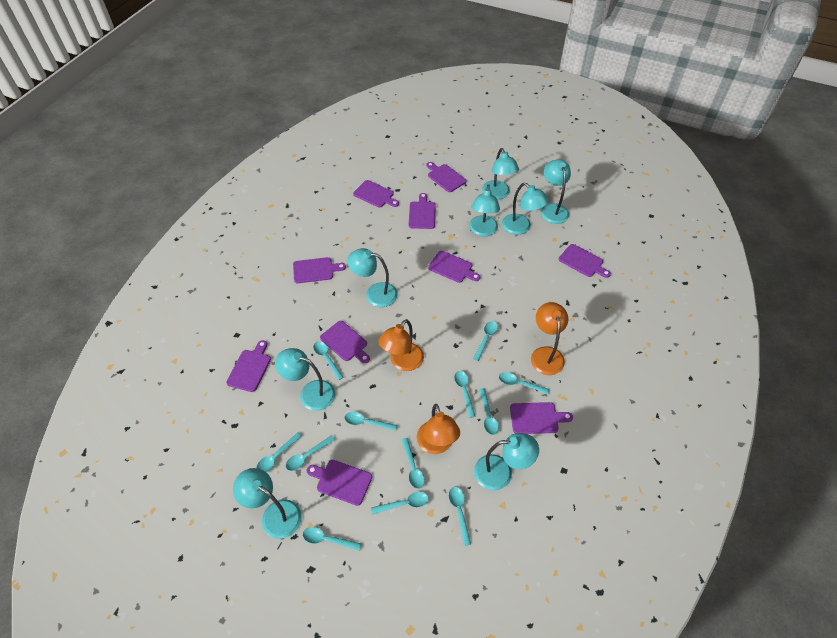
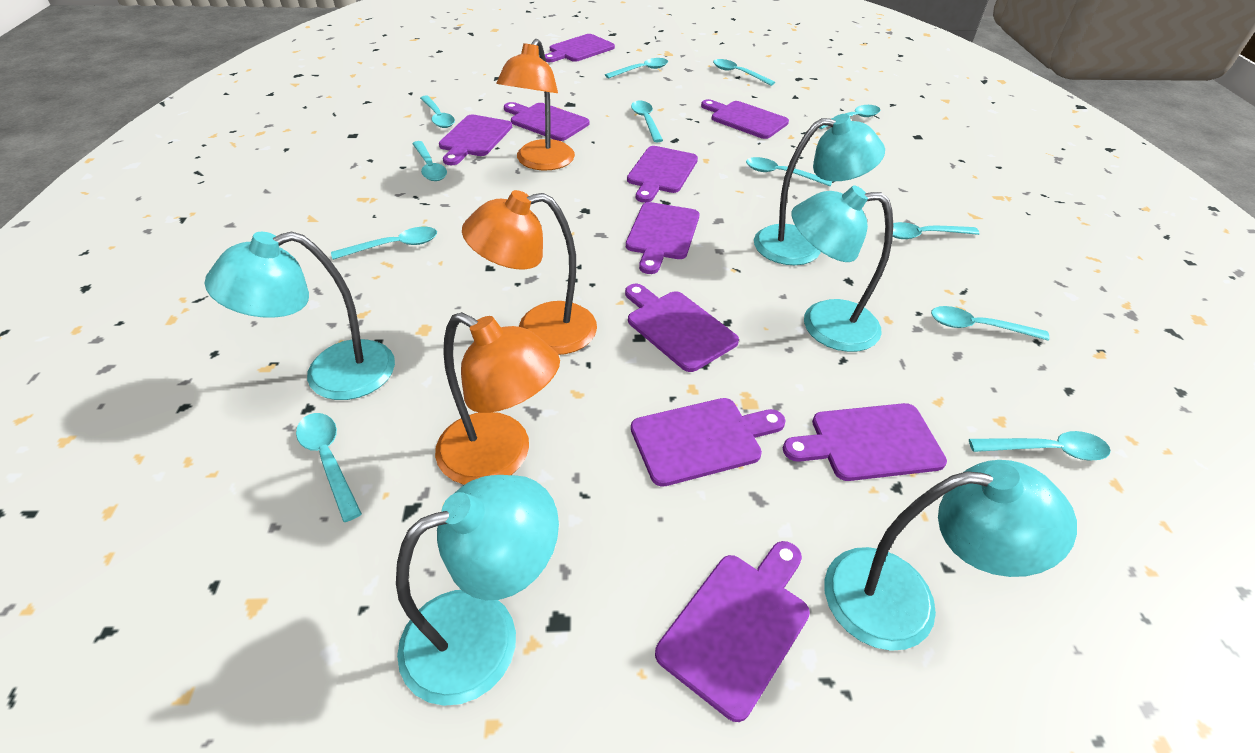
turquoise lamp: 8 -> 5

